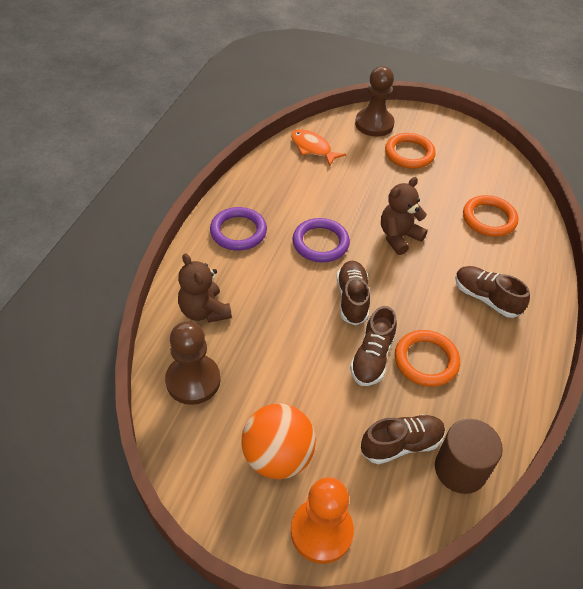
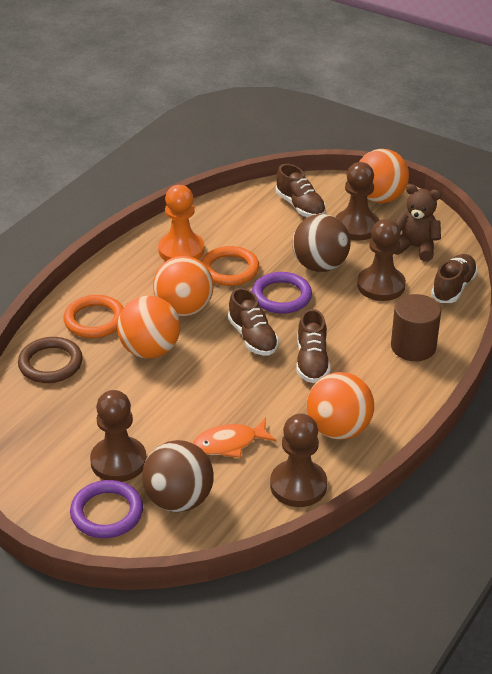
brown ball: 0 -> 2
brown pawn: 2 -> 4
brown ring: 0 -> 1
brown teddy bear: 2 -> 1
orange ball: 1 -> 4
orange ring: 3 -> 2

